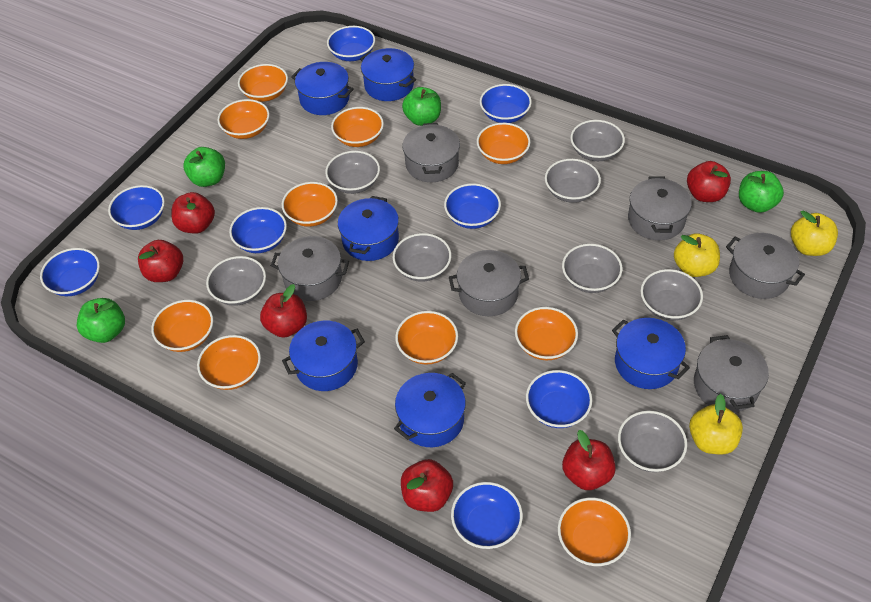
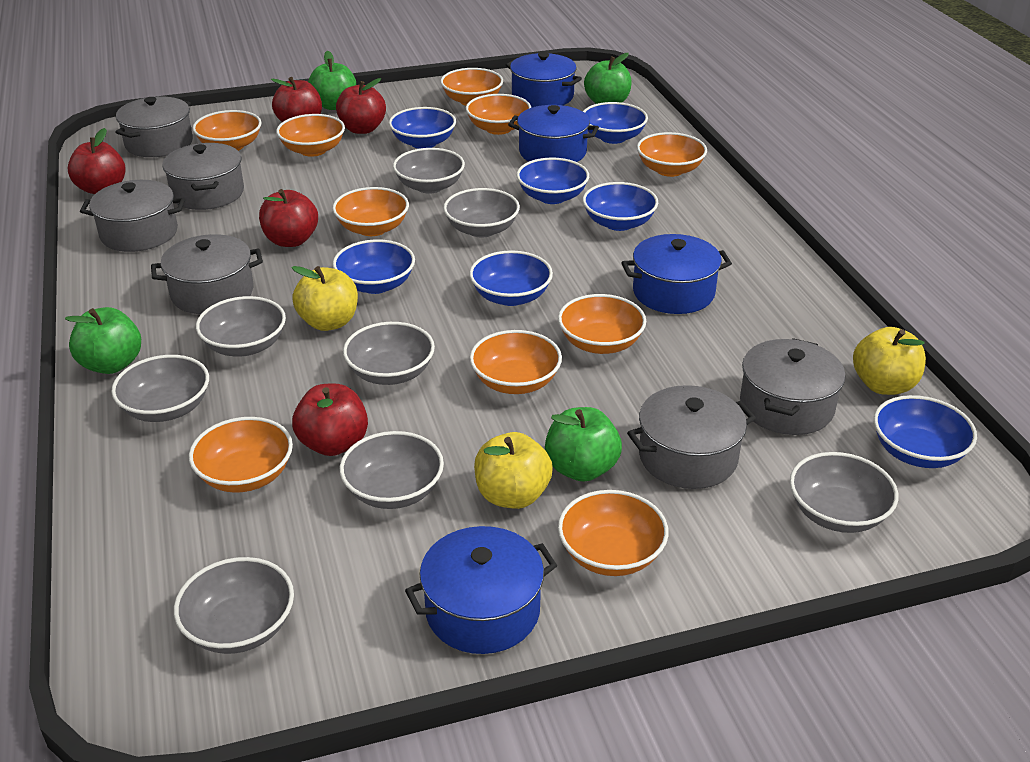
blue bowl: 8 -> 7
blue pot: 6 -> 4
red apple: 6 -> 5

